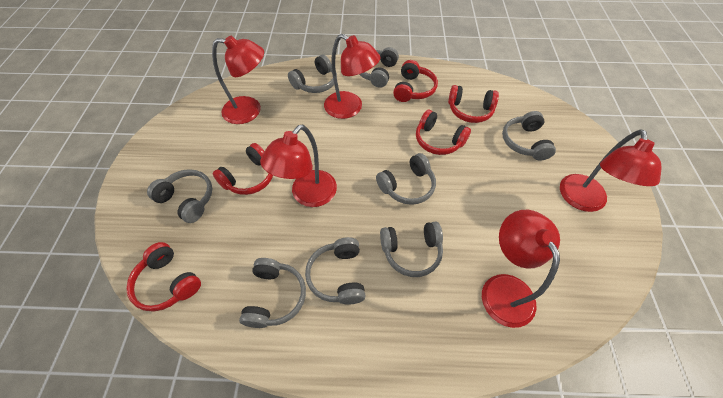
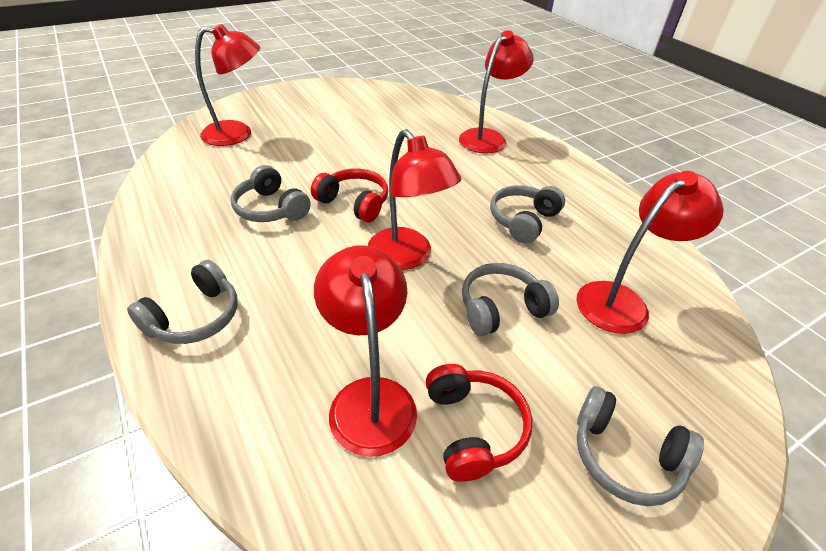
grey headphones: 8 -> 5
red headphones: 5 -> 2

